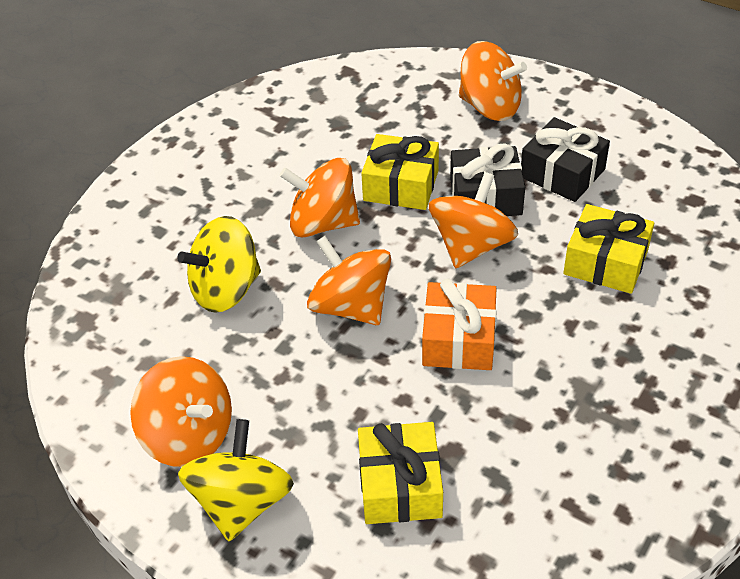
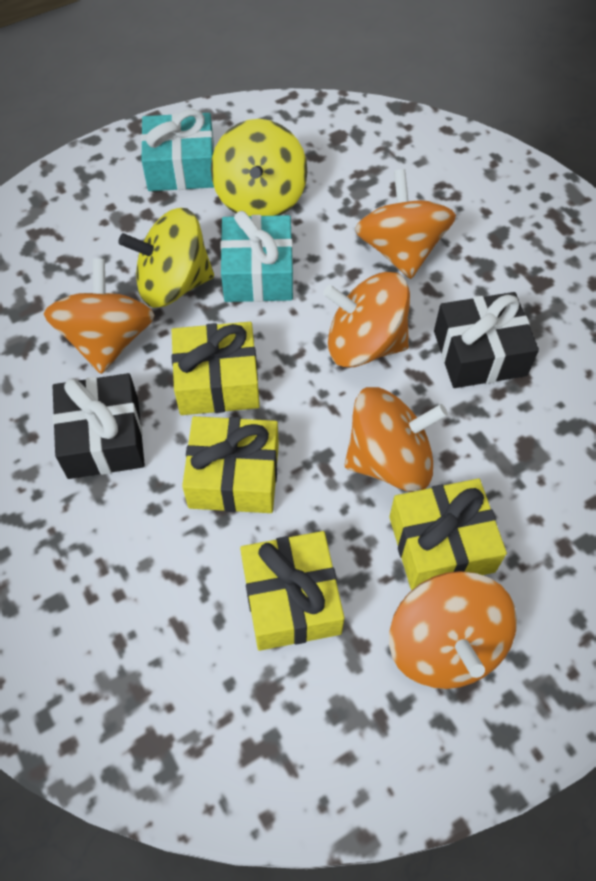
orange gift: 1 -> 0
turquoise gift: 0 -> 2
yellow gift: 3 -> 4

